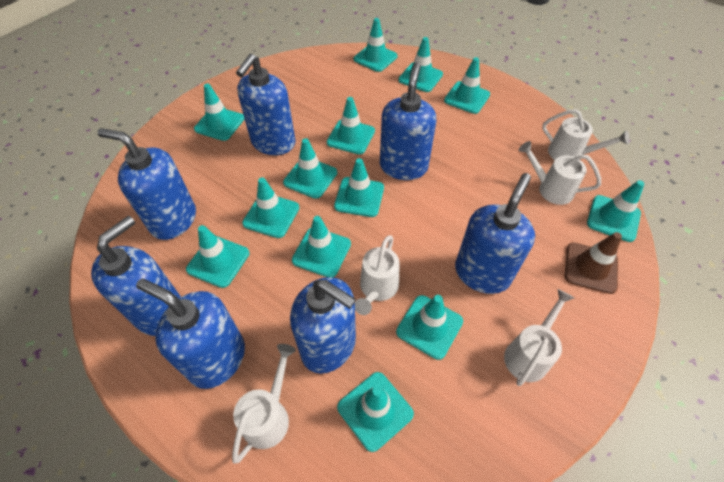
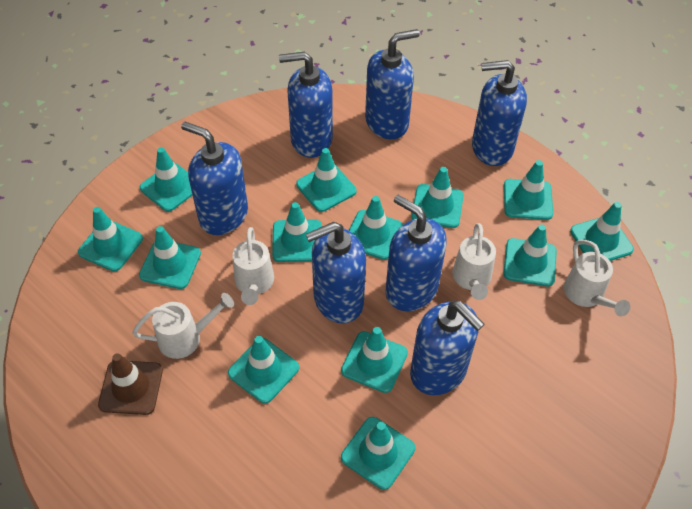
white watering can: 5 -> 4

